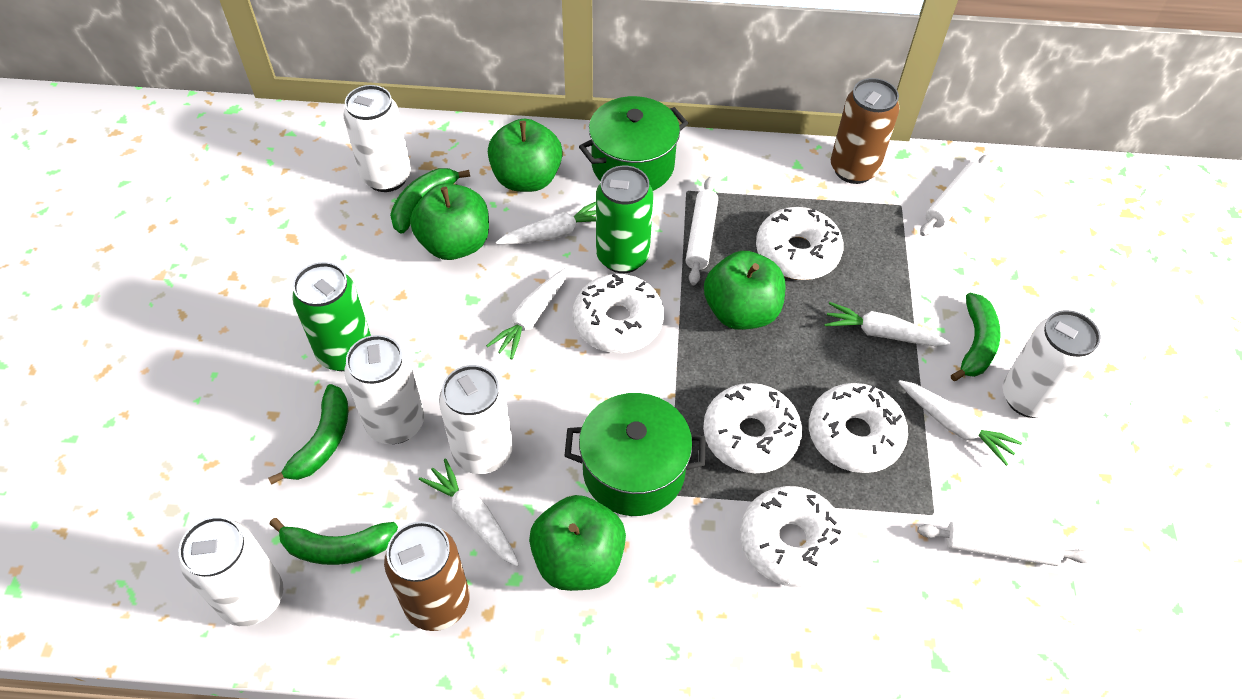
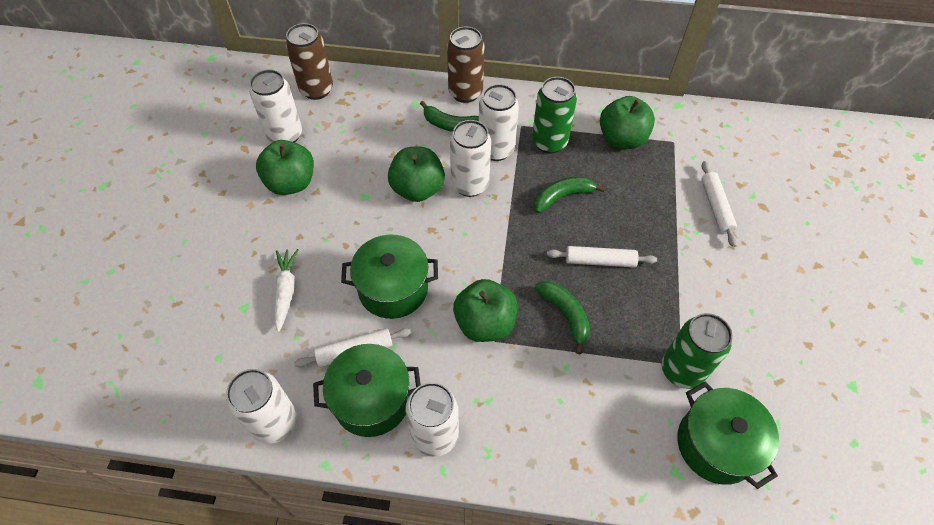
green banana: 4 -> 3
green pot: 2 -> 3
white carrot: 5 -> 1
white donut: 5 -> 0

